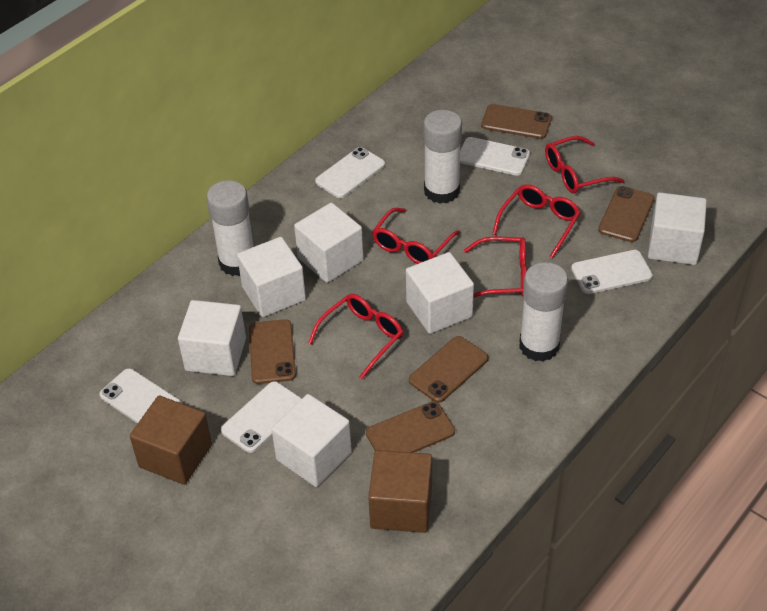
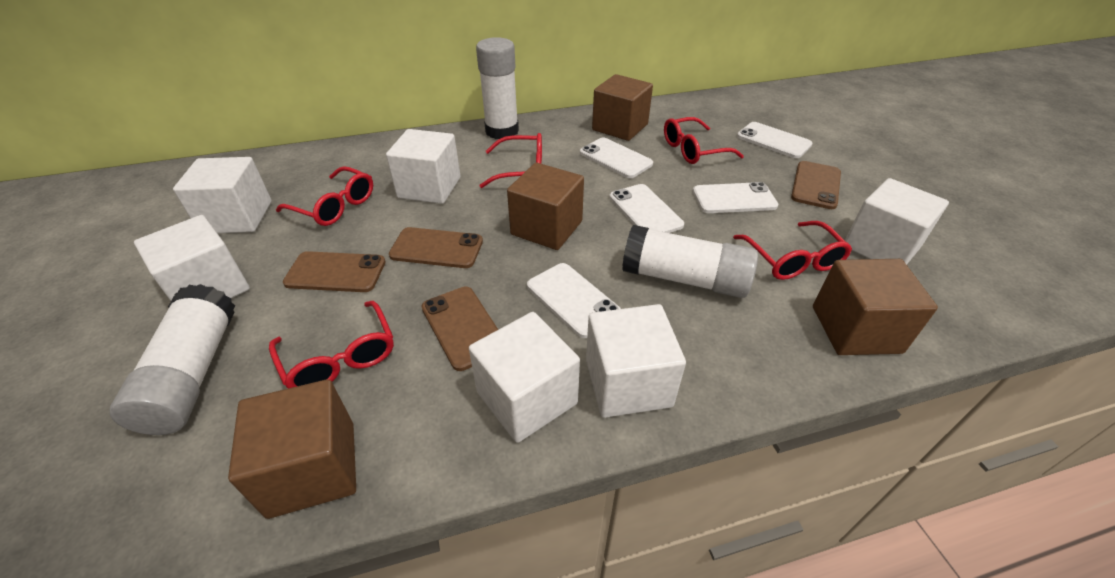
brown cube: 2 -> 4
brown phone: 5 -> 4

